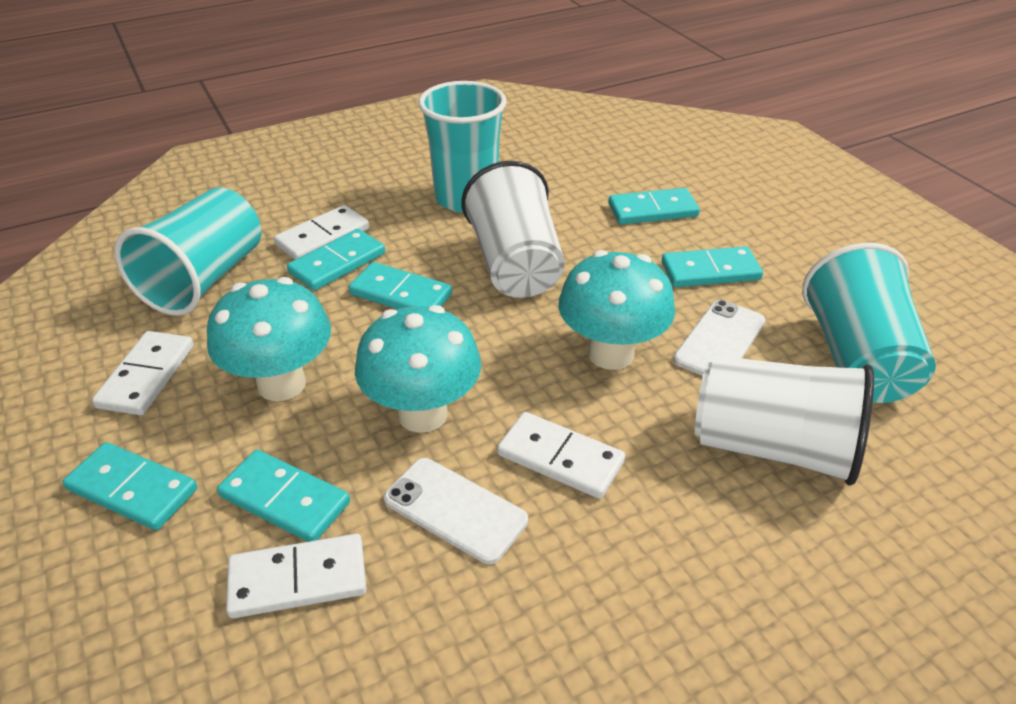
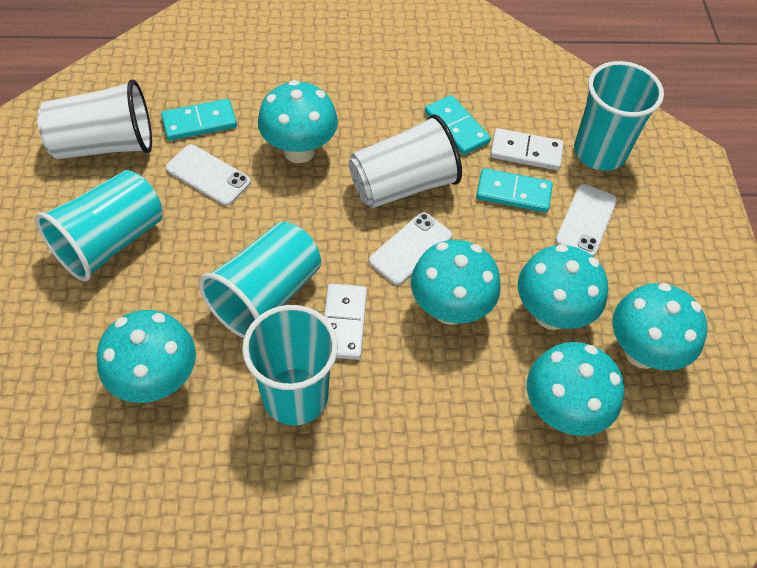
turquoise cup: 3 -> 4
turquoise domino: 6 -> 3
turquoise mushroom: 3 -> 6
white domino: 4 -> 2
white phone: 2 -> 3

